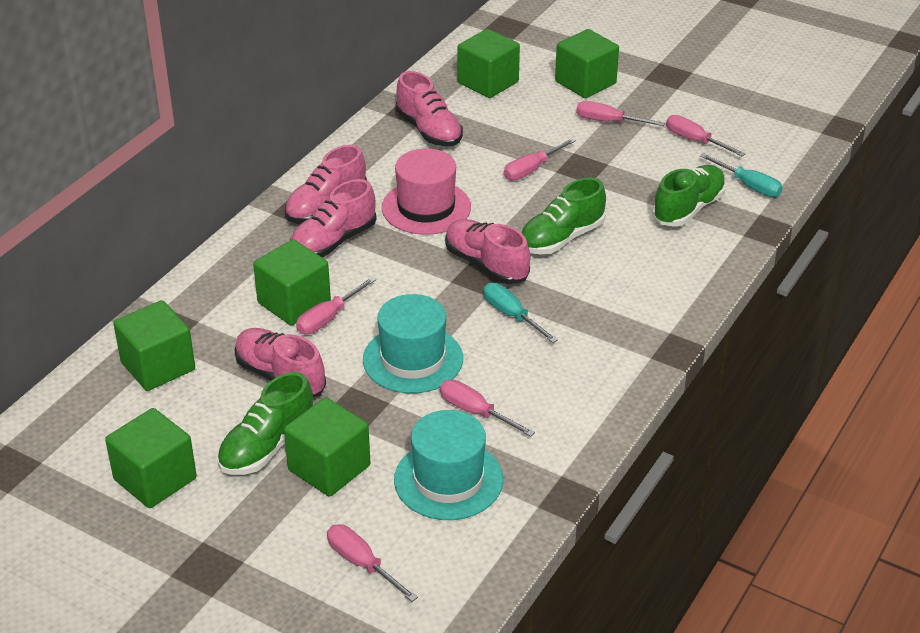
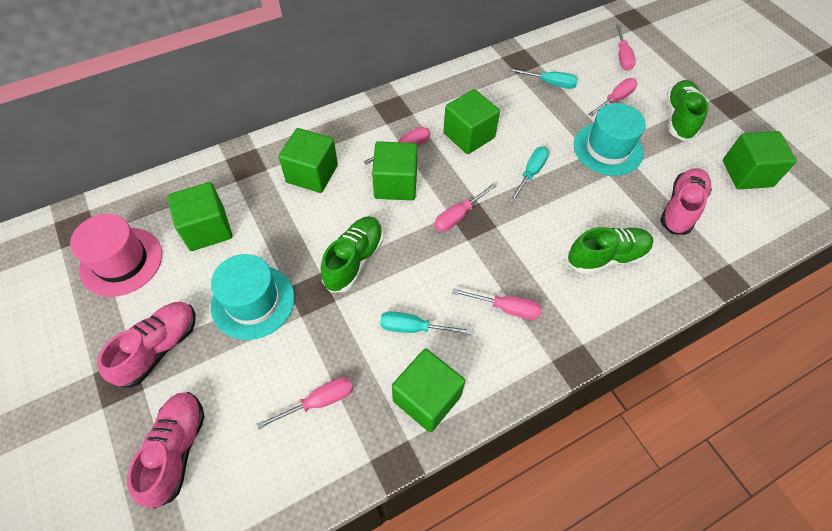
pink shoe: 5 -> 3
turquoise screwdriver: 2 -> 3

